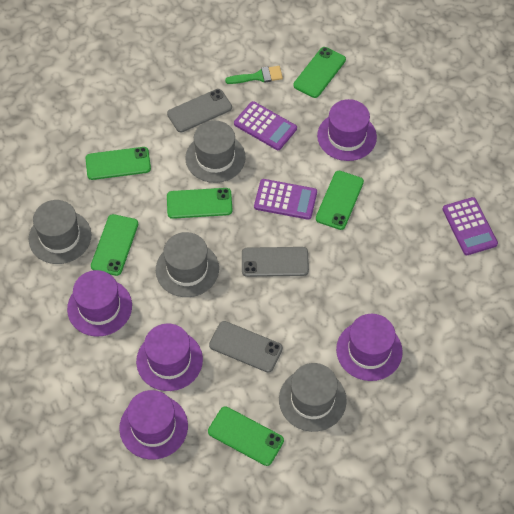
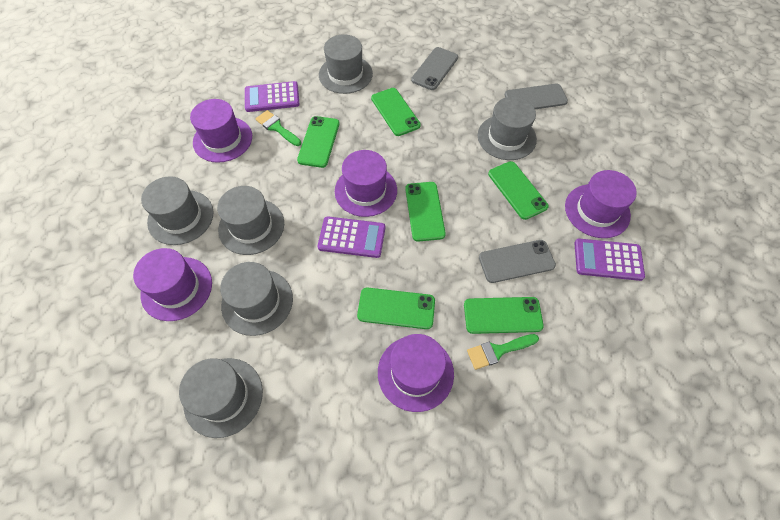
green brush: 1 -> 2
grey hat: 4 -> 6

